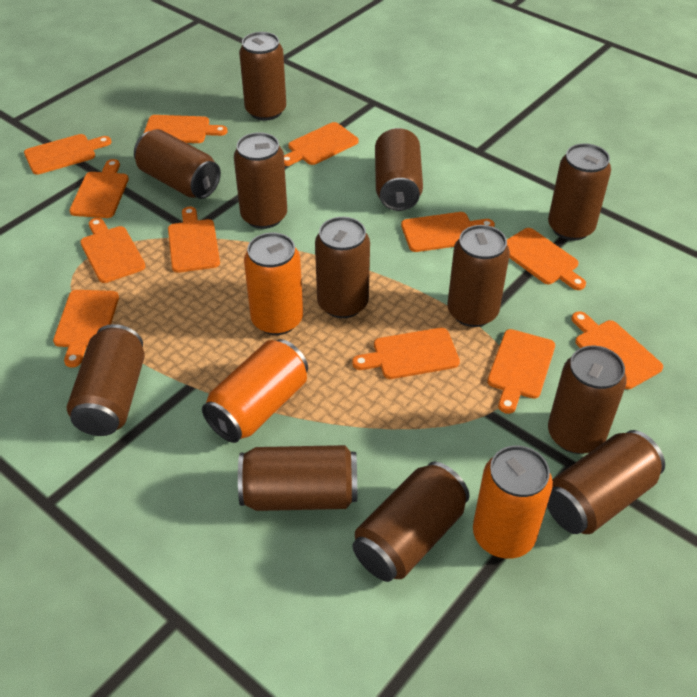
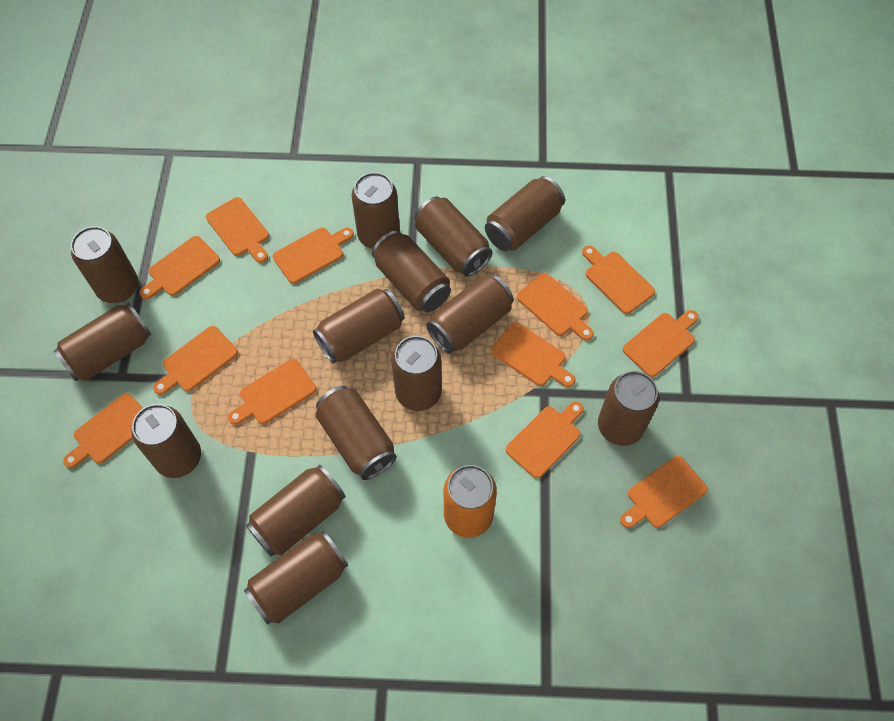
brown can: 12 -> 14
orange can: 3 -> 1

